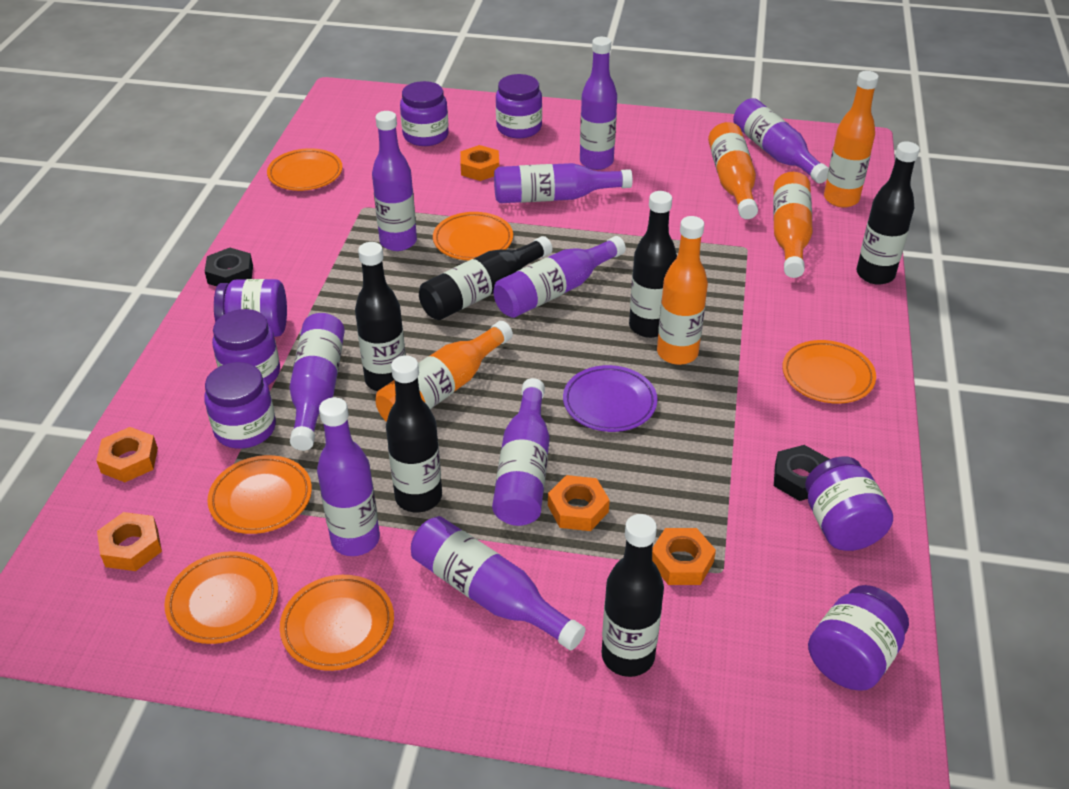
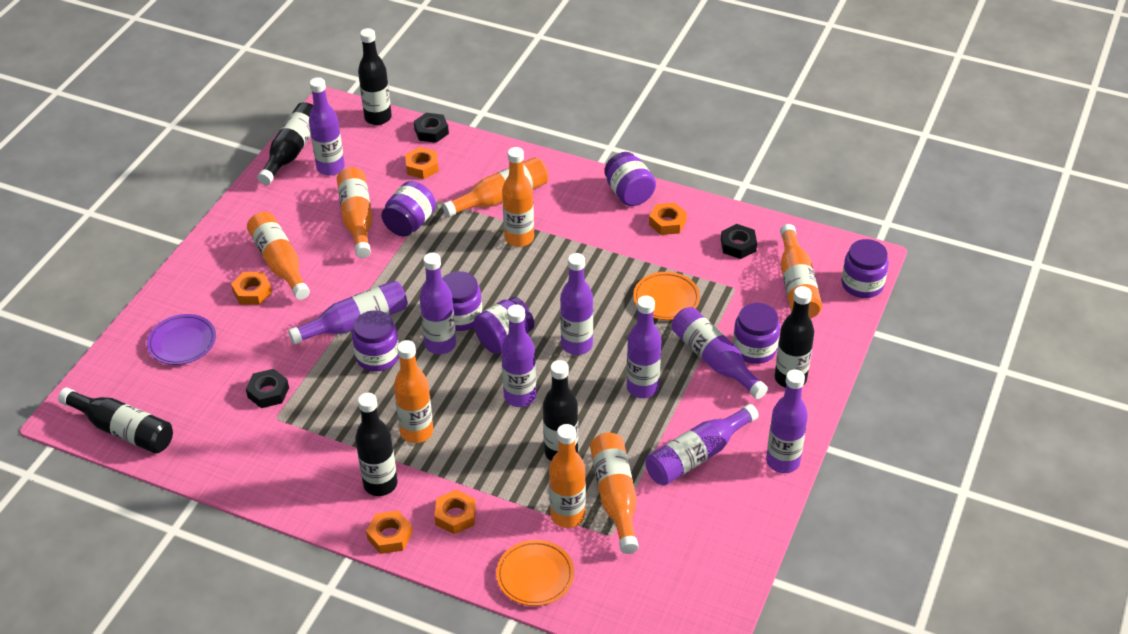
black nut: 2 -> 3
orange bottle: 5 -> 8
orange plate: 6 -> 2

